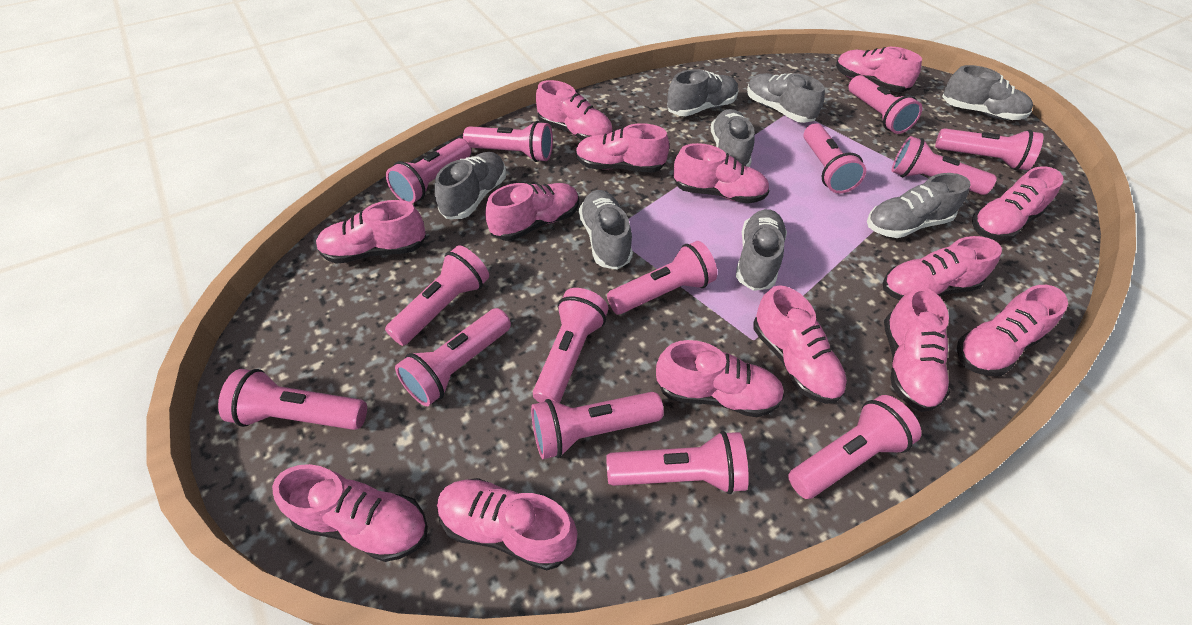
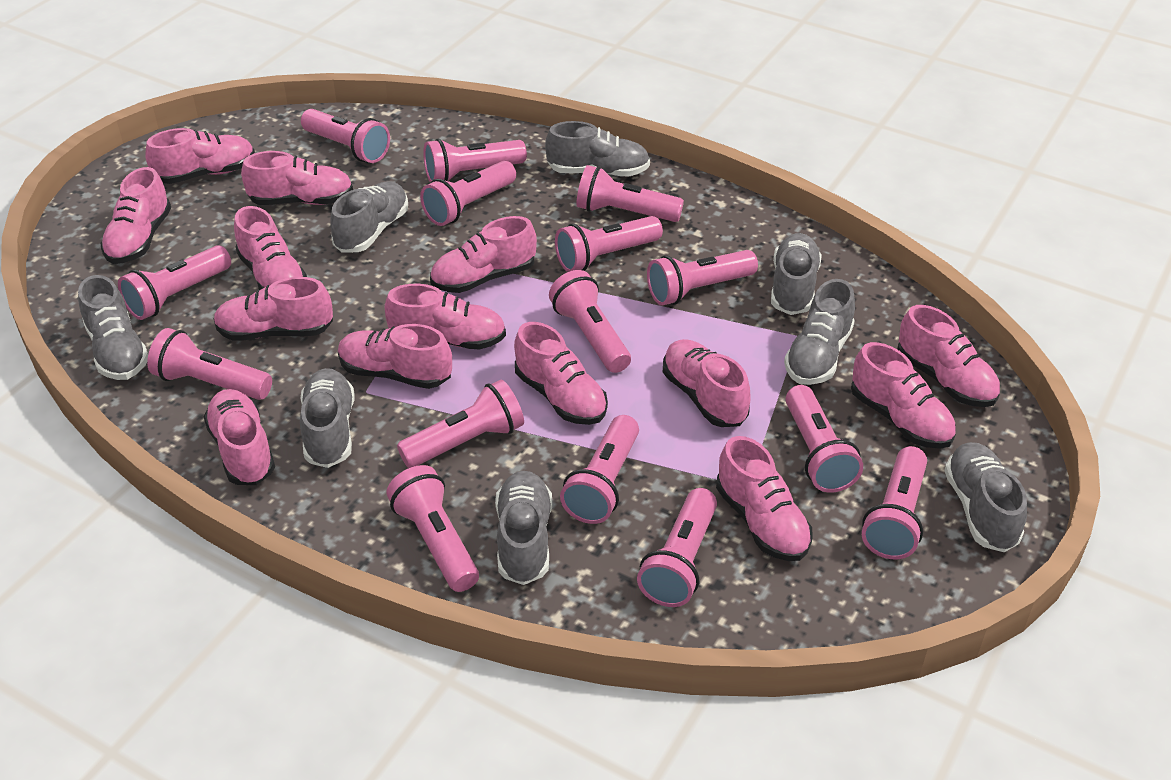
pink flashlight: 14 -> 15

